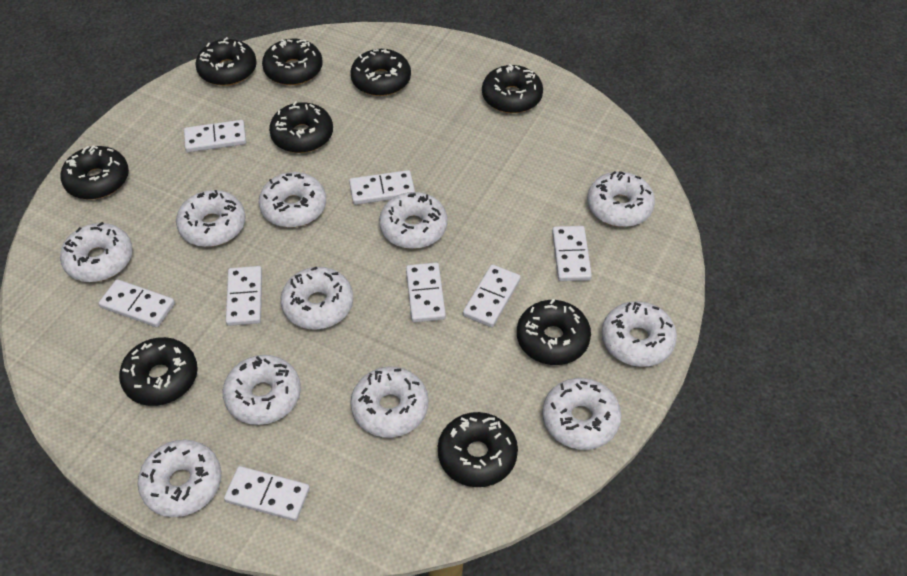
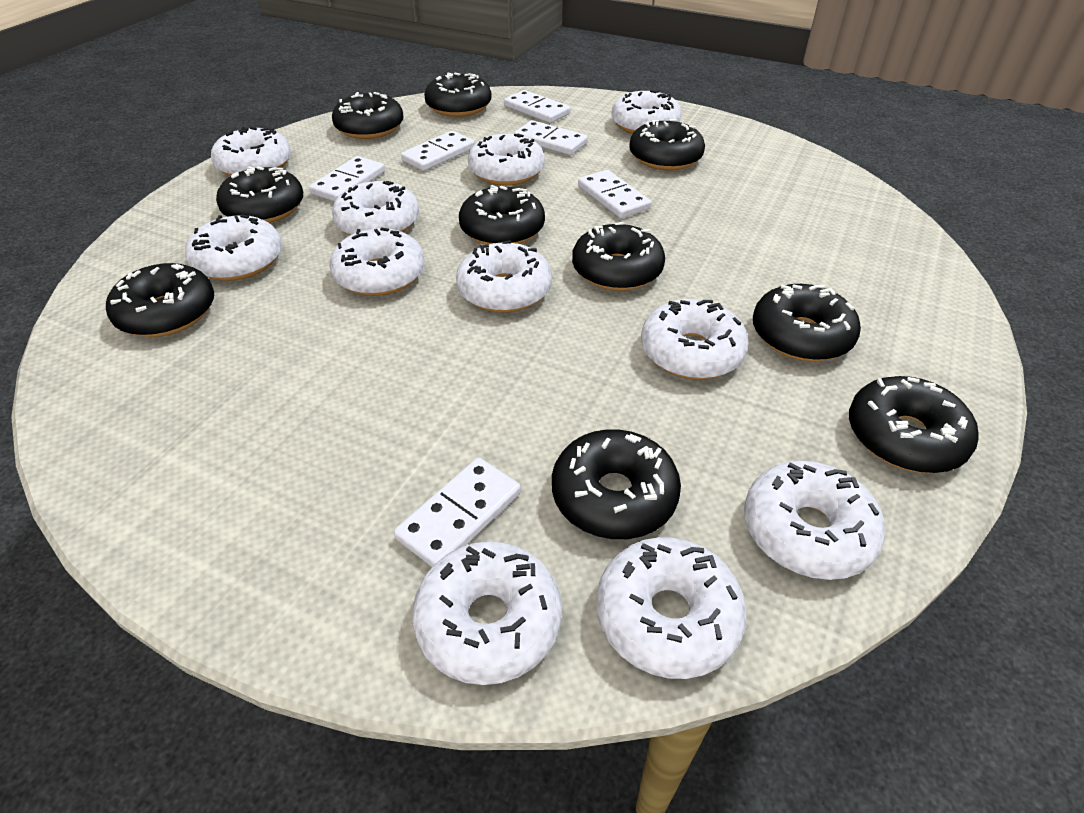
black donut: 9 -> 10
white domino: 8 -> 6

